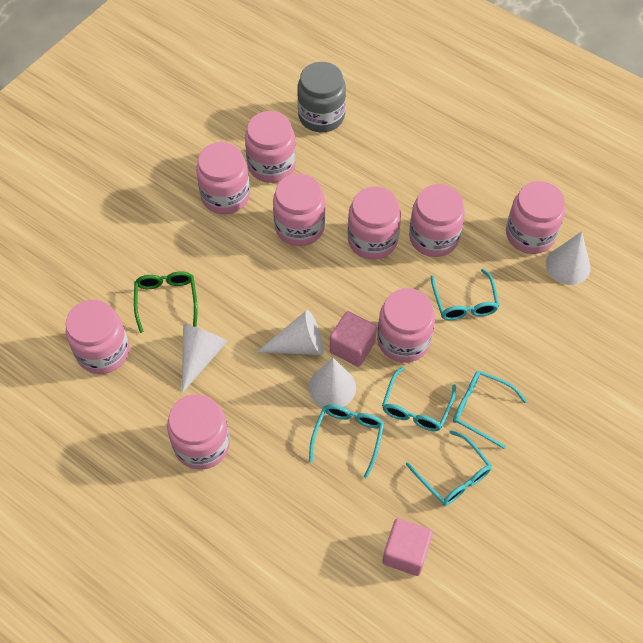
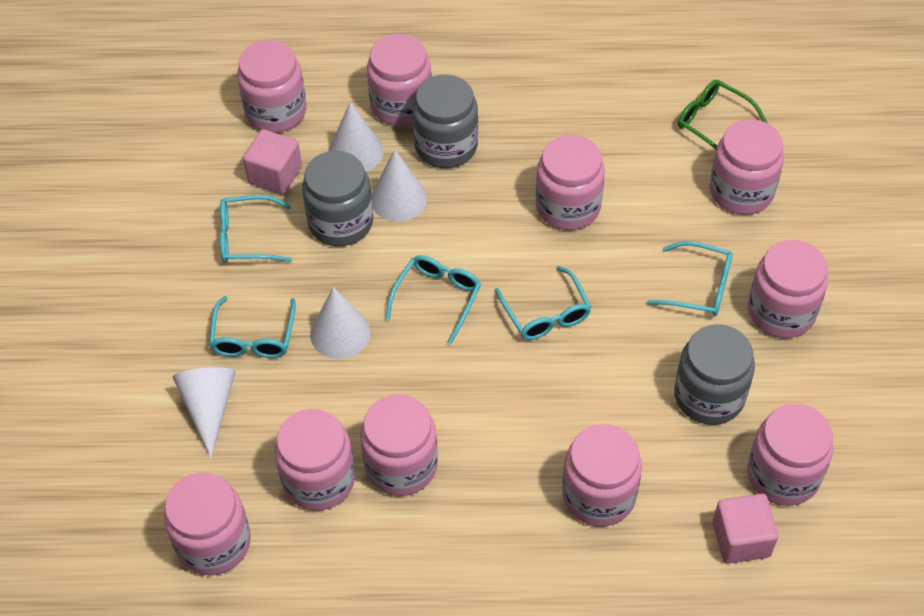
grey jar: 1 -> 3
pink jar: 9 -> 10

